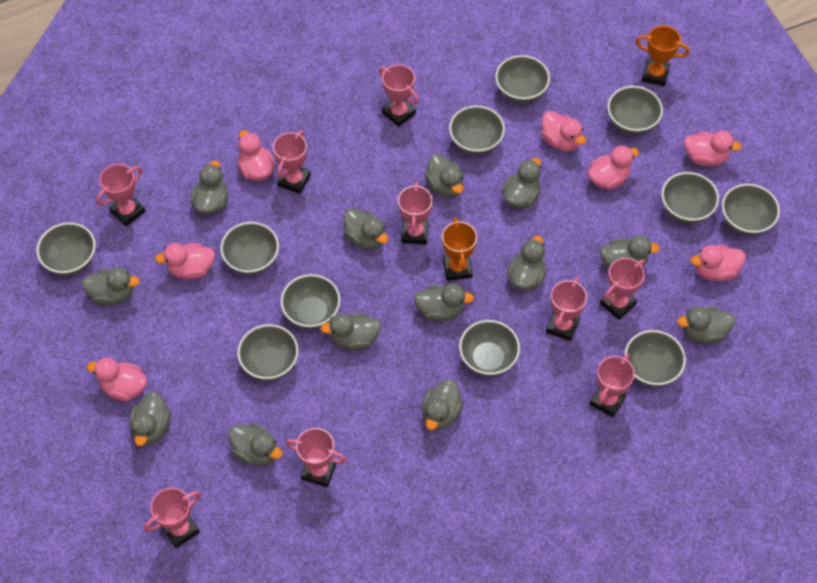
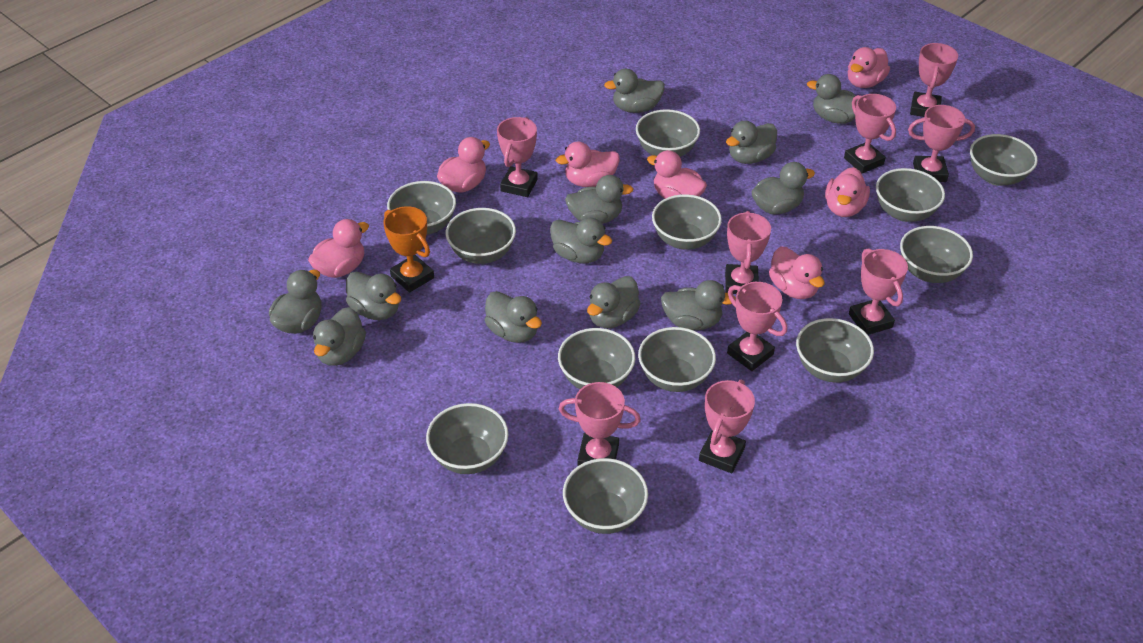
grey bowl: 11 -> 12
grey duck: 13 -> 12
orange trophy: 2 -> 1

